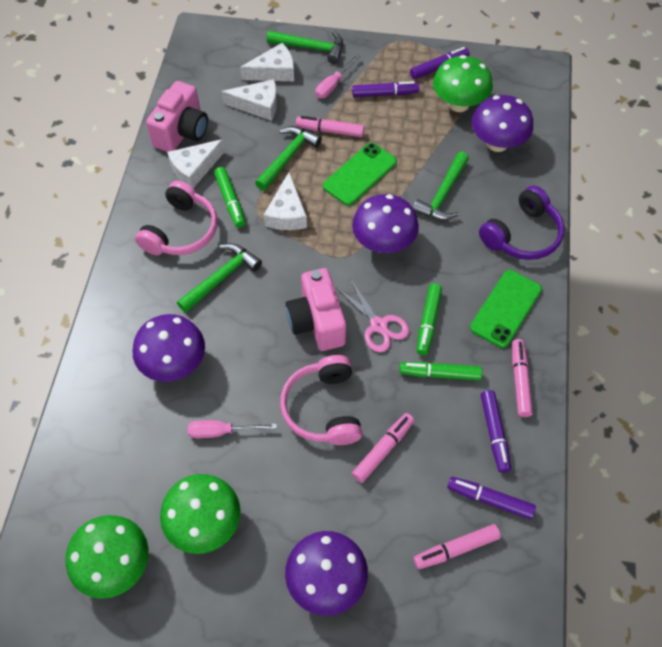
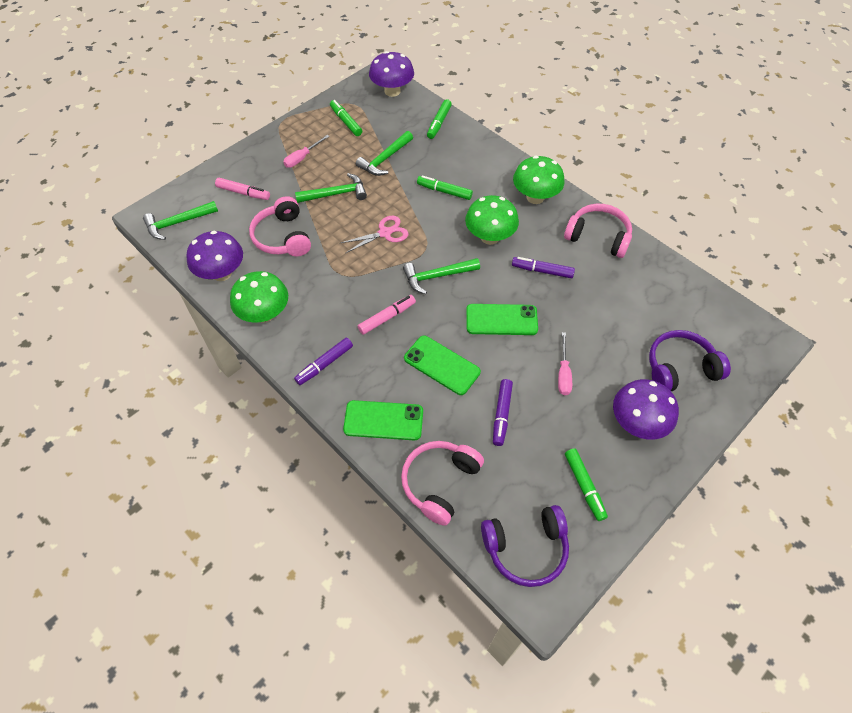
green marker: 3 -> 4
green phone: 2 -> 3
pink camera: 2 -> 0
pink headphones: 2 -> 3
pink marker: 4 -> 2
purple headphones: 1 -> 2
purple marker: 4 -> 3
purple mushroom: 4 -> 3
white cheese: 4 -> 0

